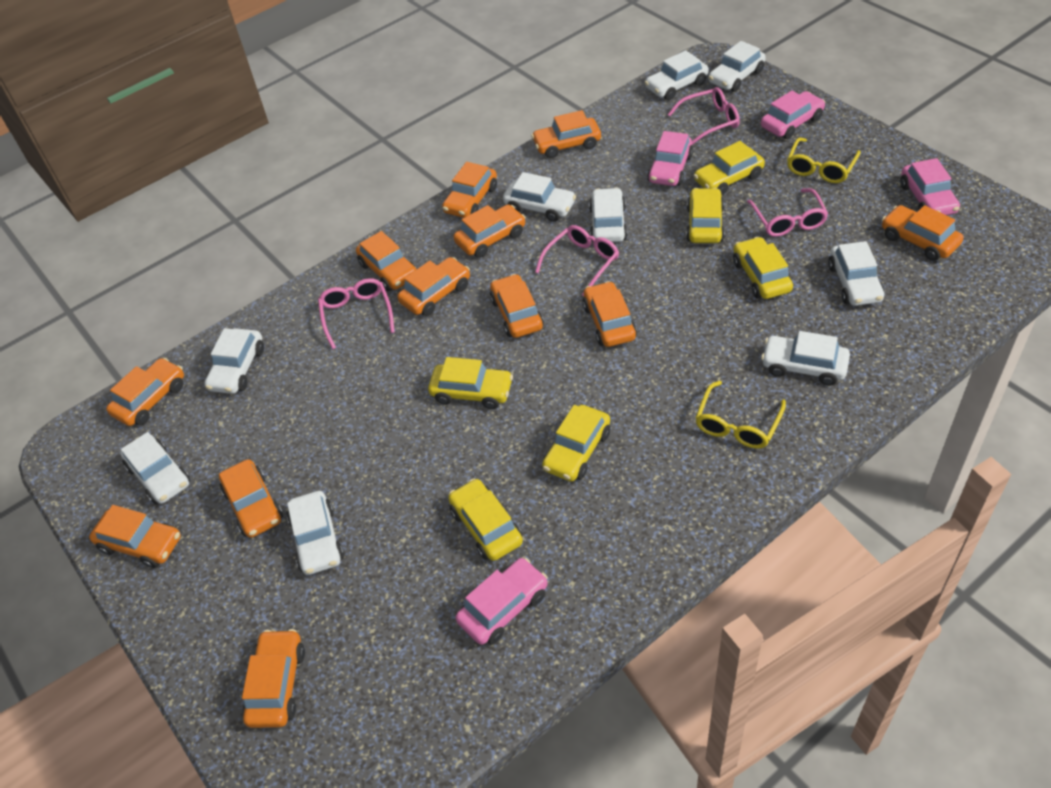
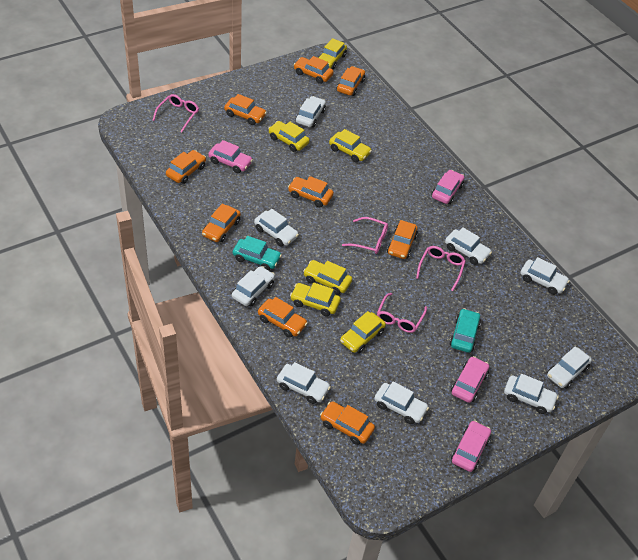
orange car: 12 -> 9
turquoise car: 0 -> 2
yellow glasses: 2 -> 0

